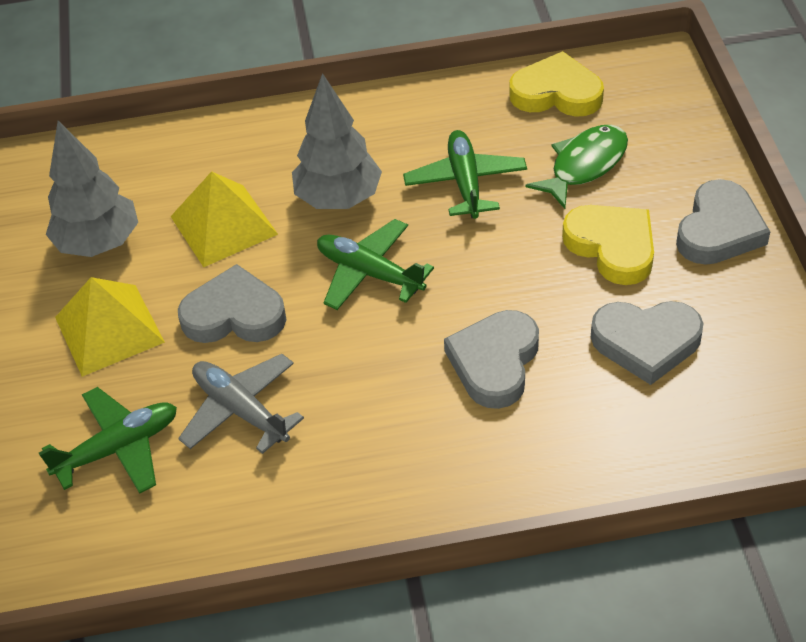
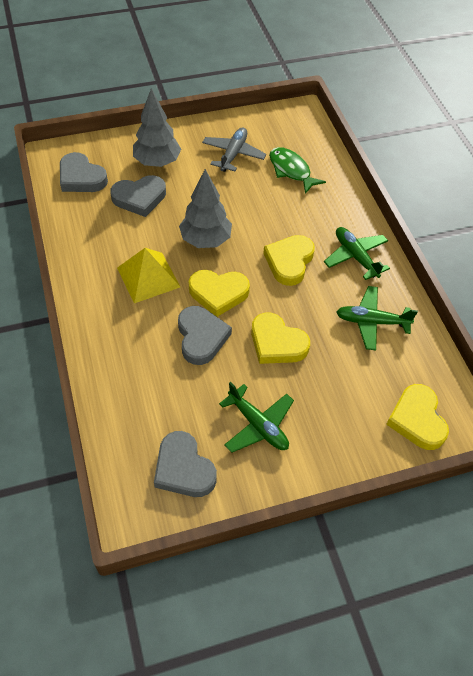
yellow heart: 2 -> 4
yellow pyramid: 2 -> 1

